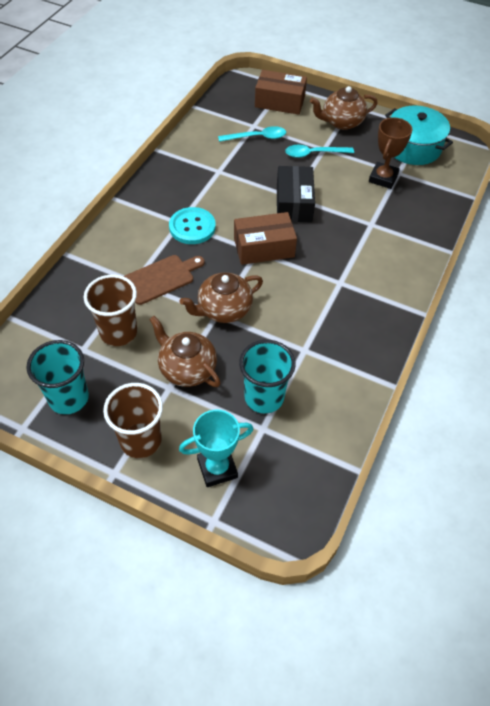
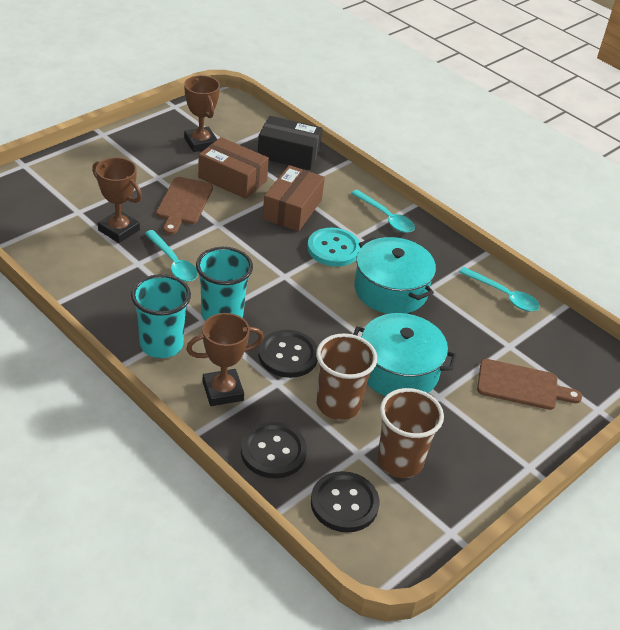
black button: 0 -> 3
brown cutting board: 1 -> 2
brown teapot: 3 -> 0
brown trophy: 1 -> 3
turquoise pot: 1 -> 2
turquoise spoon: 2 -> 3
turquoise trophy: 1 -> 0

